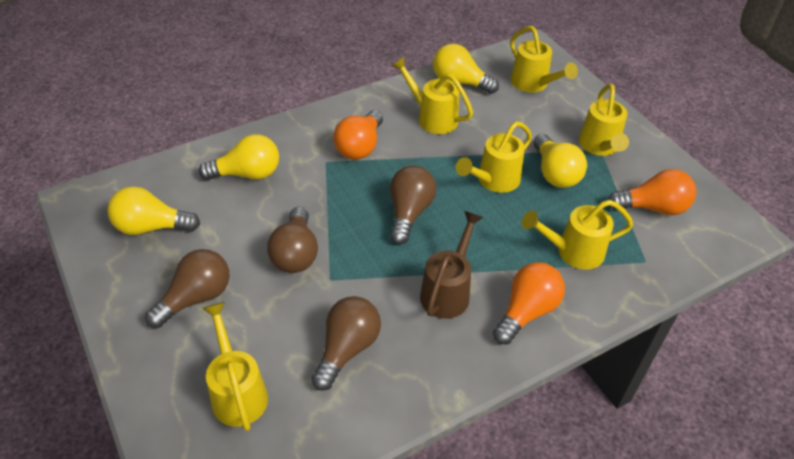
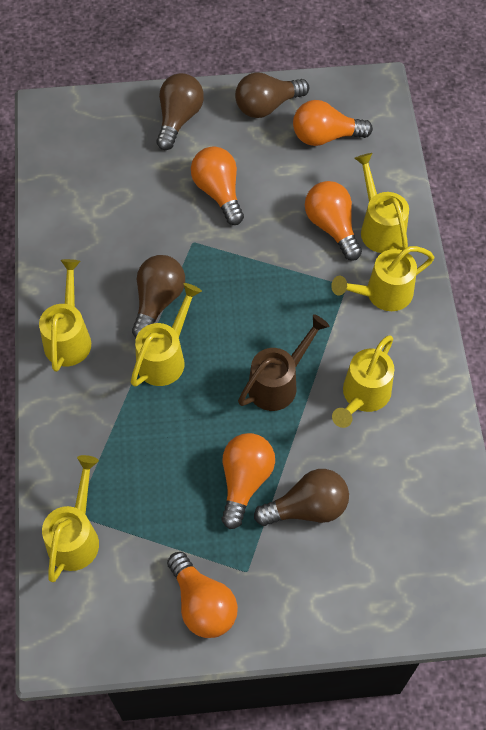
orange light bulb: 3 -> 5
yellow light bulb: 4 -> 0

